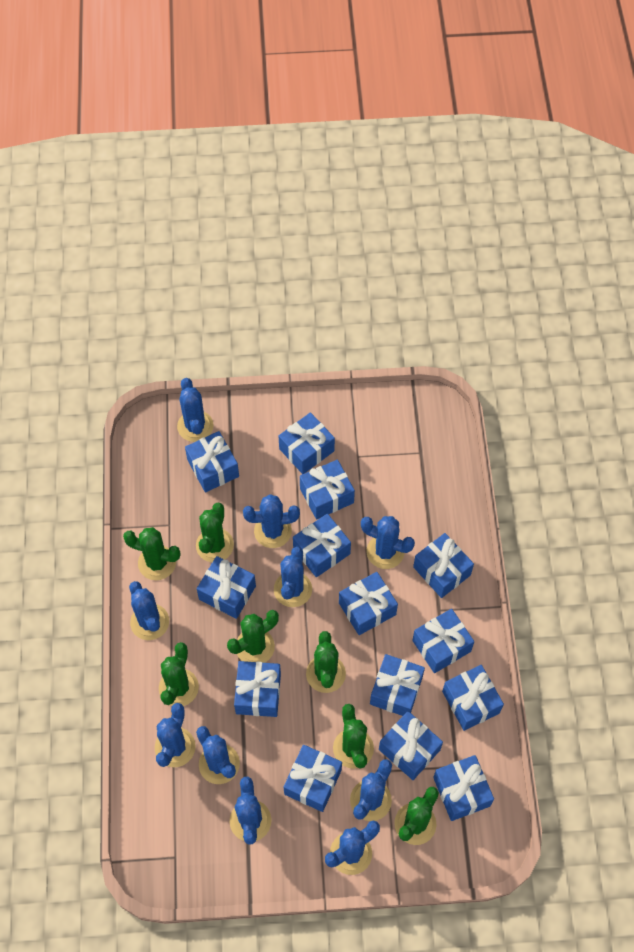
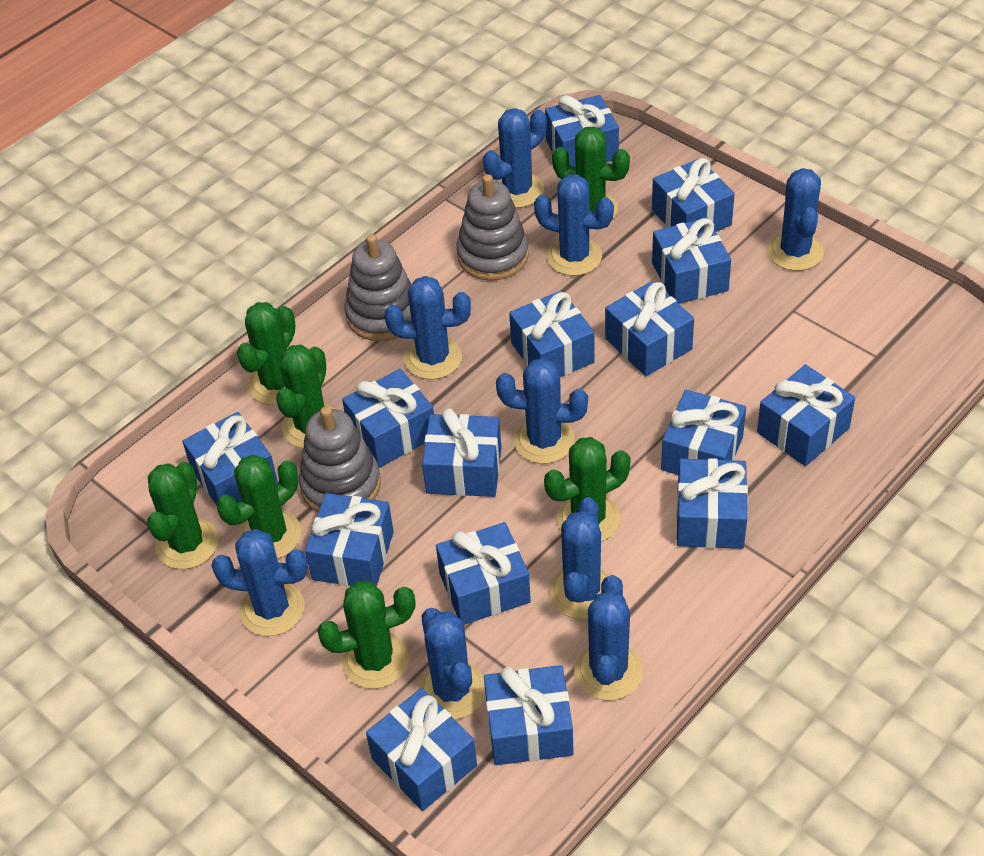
blue cactus: 10 -> 9
blue gift: 14 -> 15
grey stacking toy: 0 -> 3

